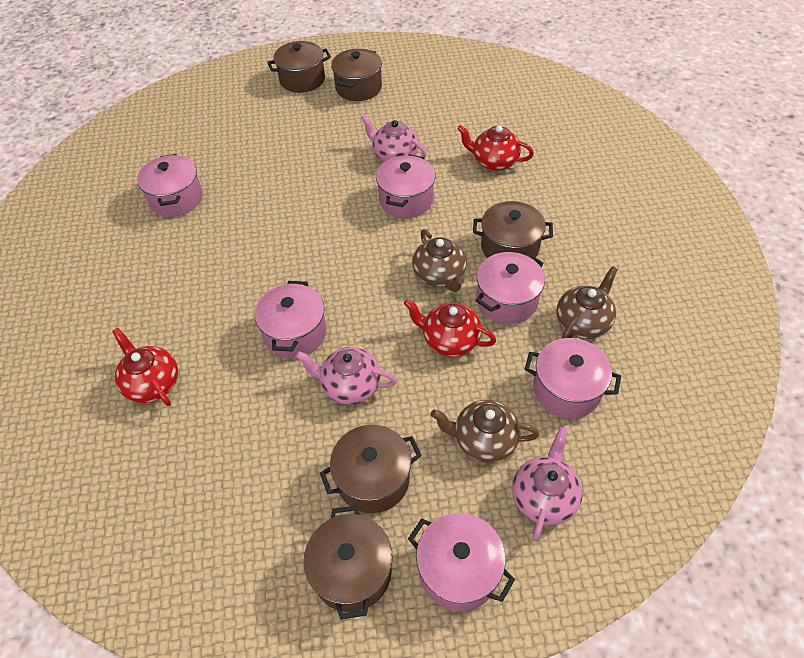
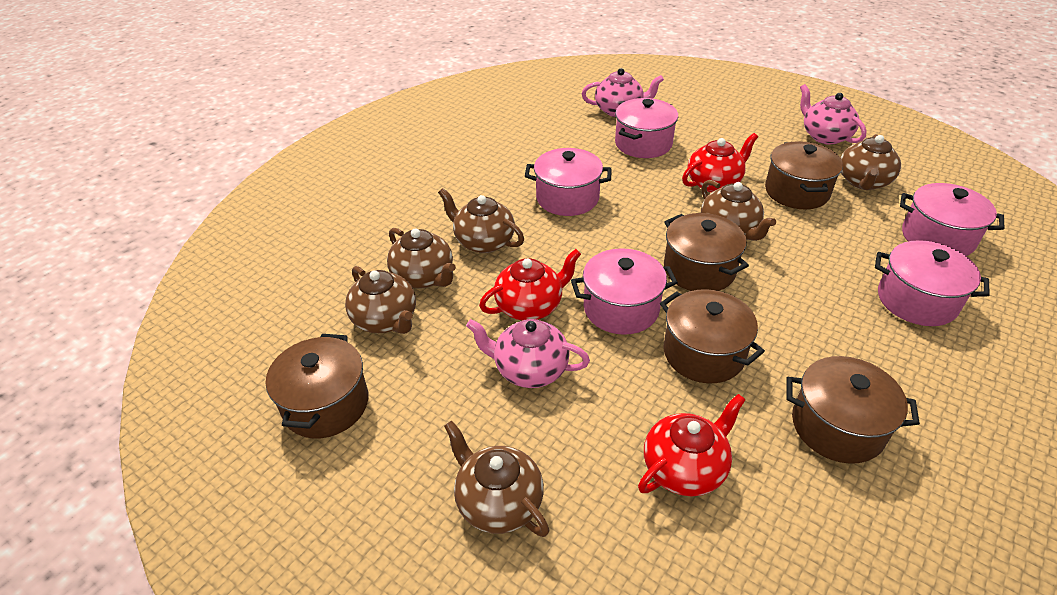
brown teapot: 3 -> 6
pink pot: 6 -> 5

